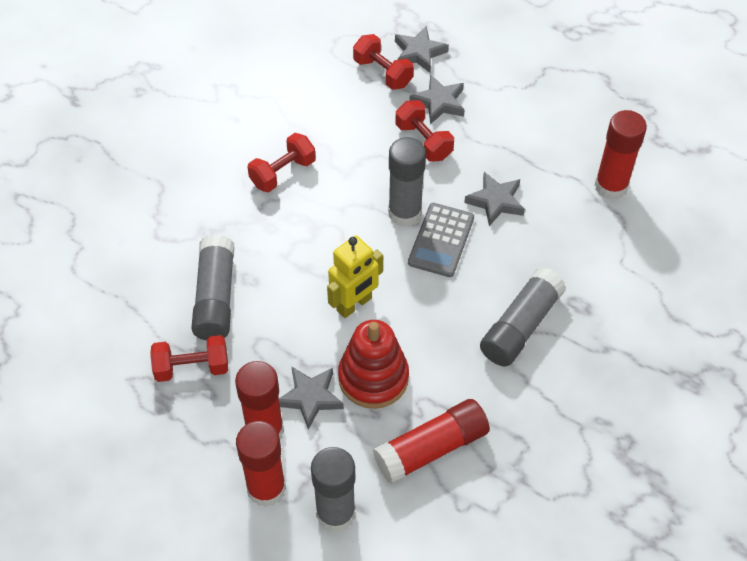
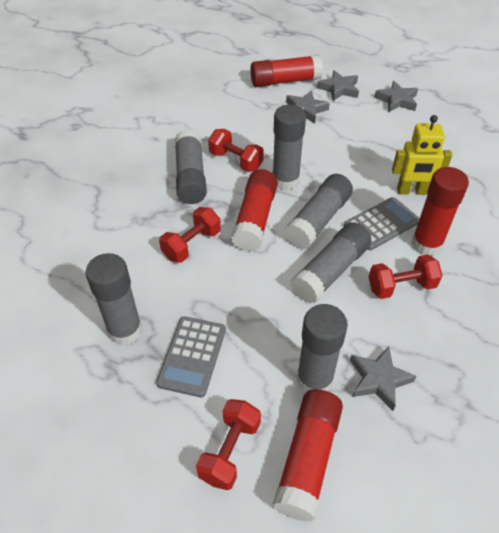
grey calculator: 1 -> 2
grey glue stick: 4 -> 6
red stacking toy: 1 -> 0

